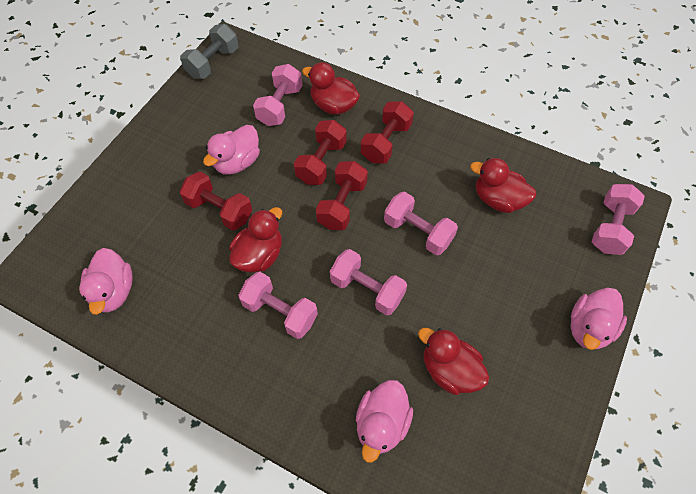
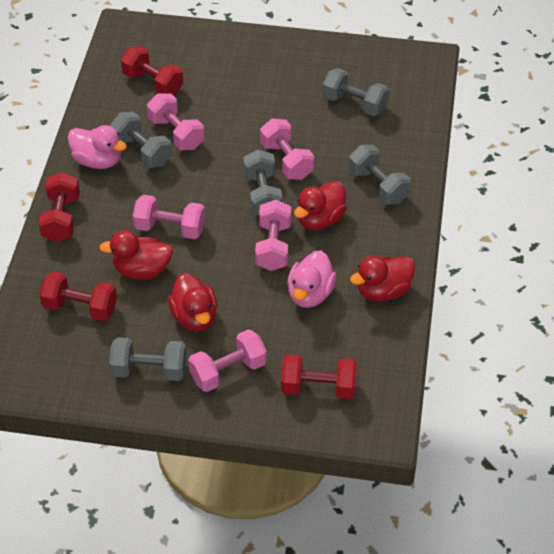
grey dumbbell: 1 -> 5
pink duck: 4 -> 2

